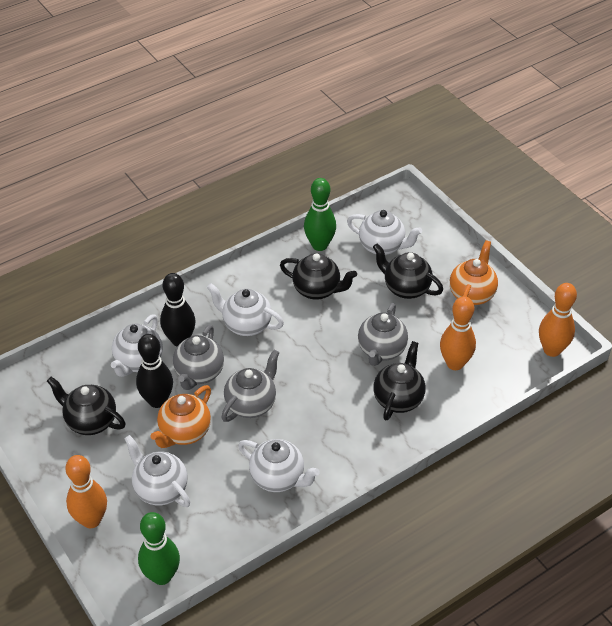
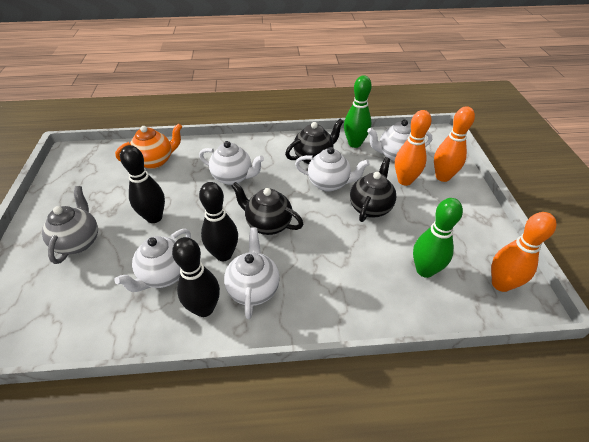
black bowling pin: 2 -> 3
black teapot: 4 -> 3
grey teapot: 3 -> 1
orange teapot: 2 -> 1

